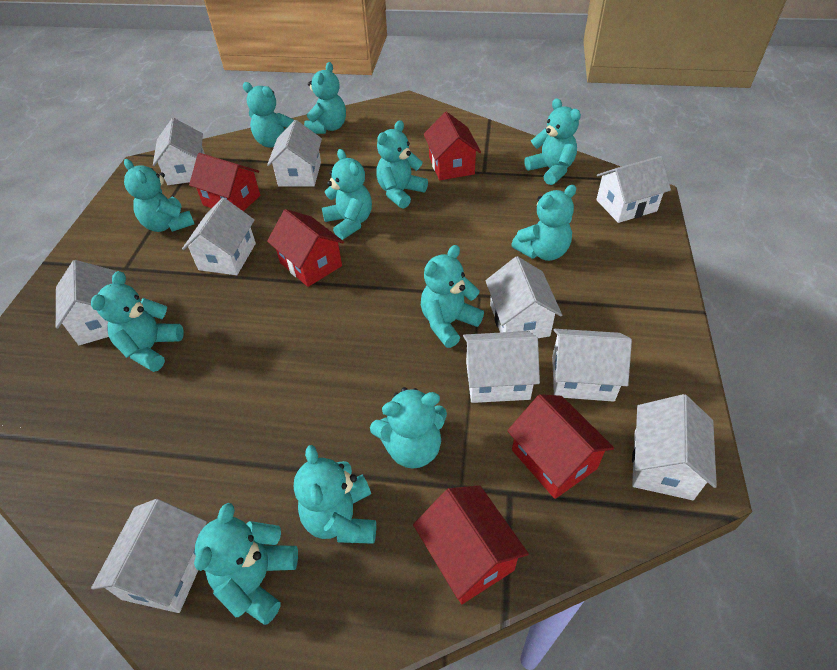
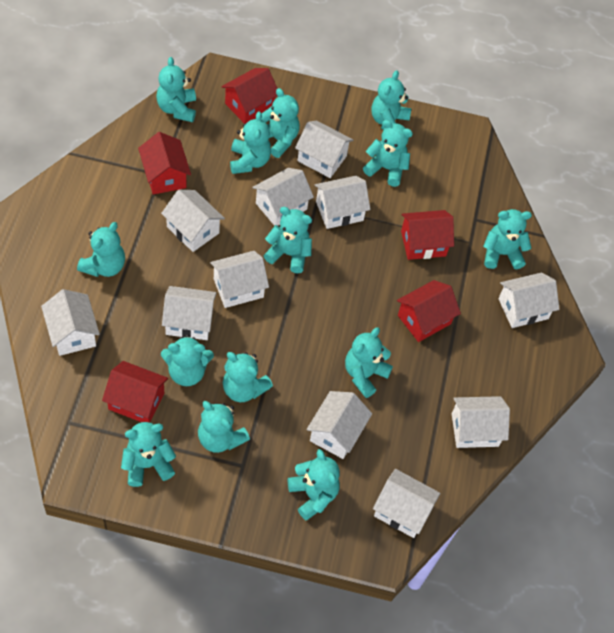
turquoise teddy bear: 12 -> 14
white house: 10 -> 11

